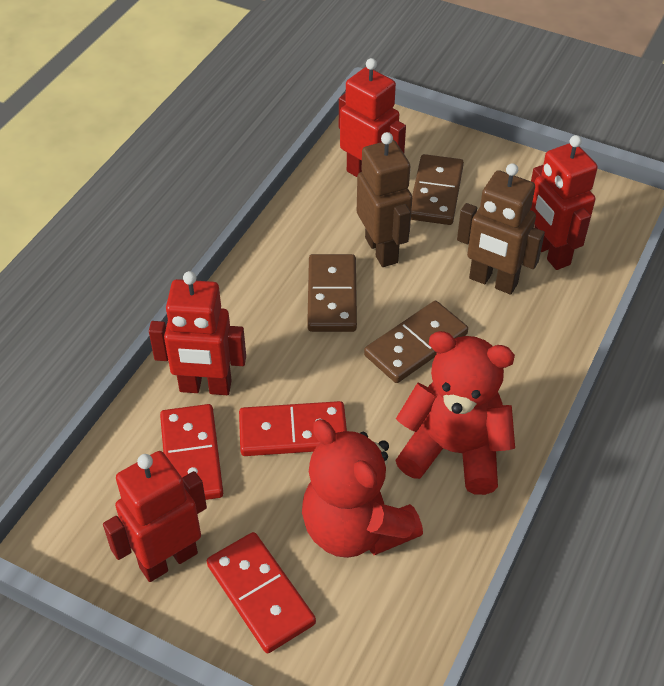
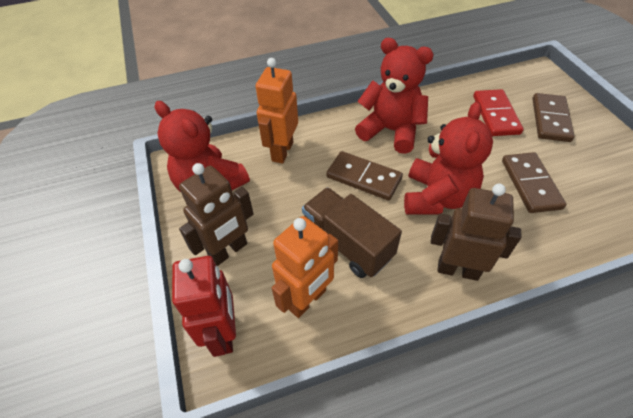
brown truck: 0 -> 1
orange robot: 0 -> 2
red domino: 3 -> 1
red robot: 4 -> 1
red teddy bear: 2 -> 3

